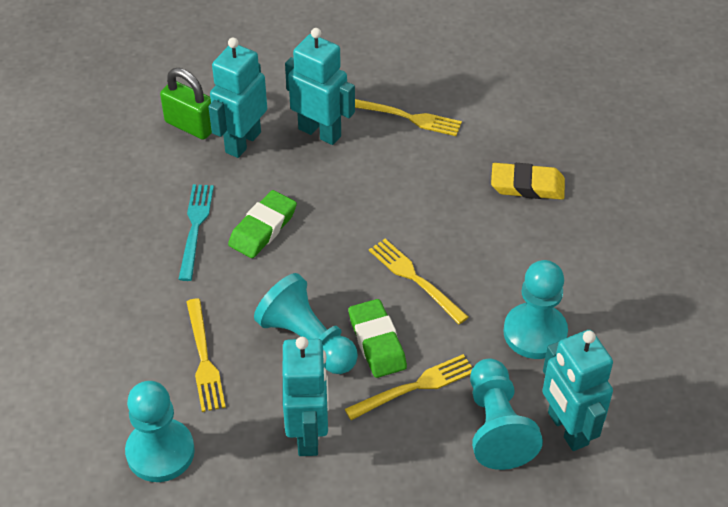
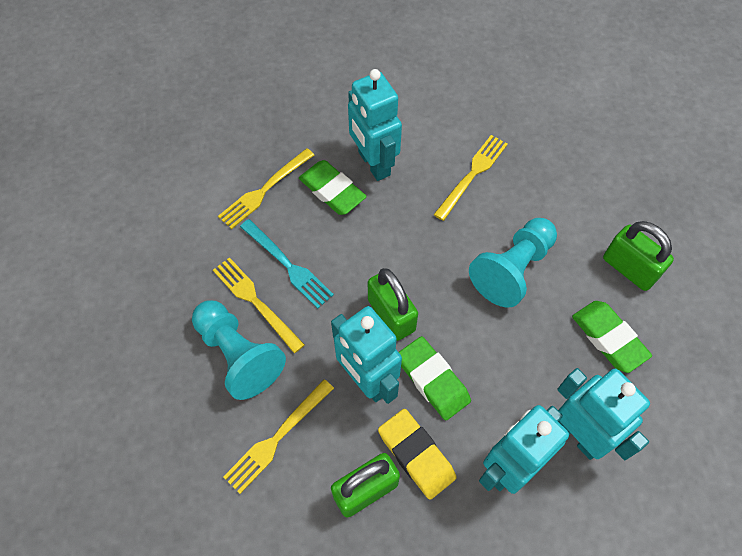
green eraser: 2 -> 3
green padlock: 1 -> 3
turquoise pawn: 4 -> 2

